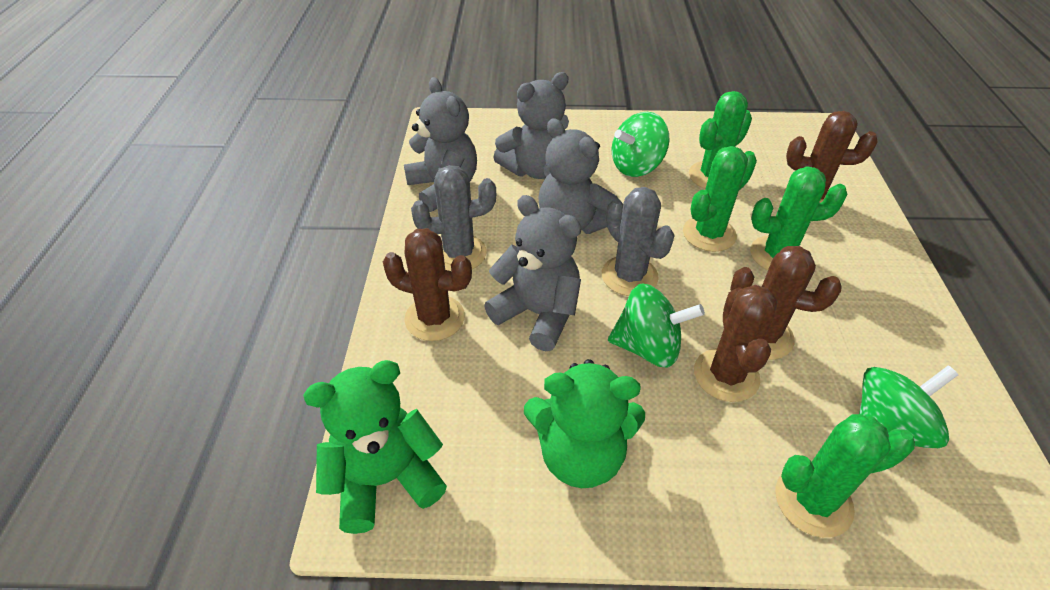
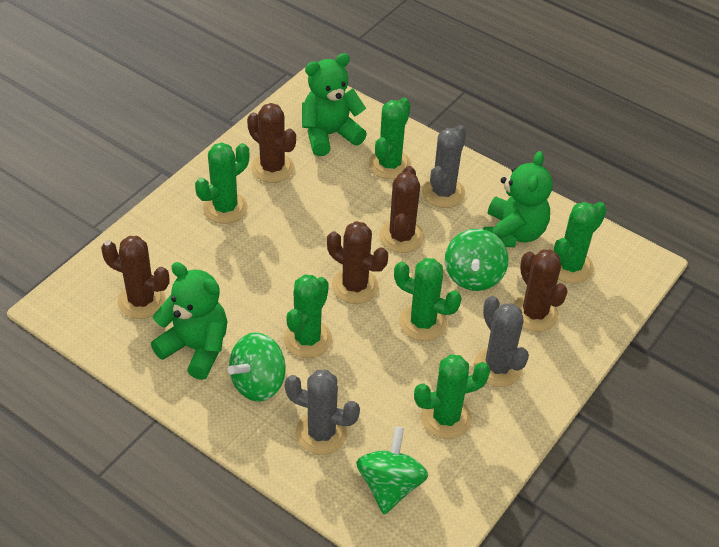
brown cactus: 4 -> 5
green cactus: 4 -> 6
green teddy bear: 2 -> 3
grey cactus: 2 -> 3
grey teddy bear: 4 -> 0

